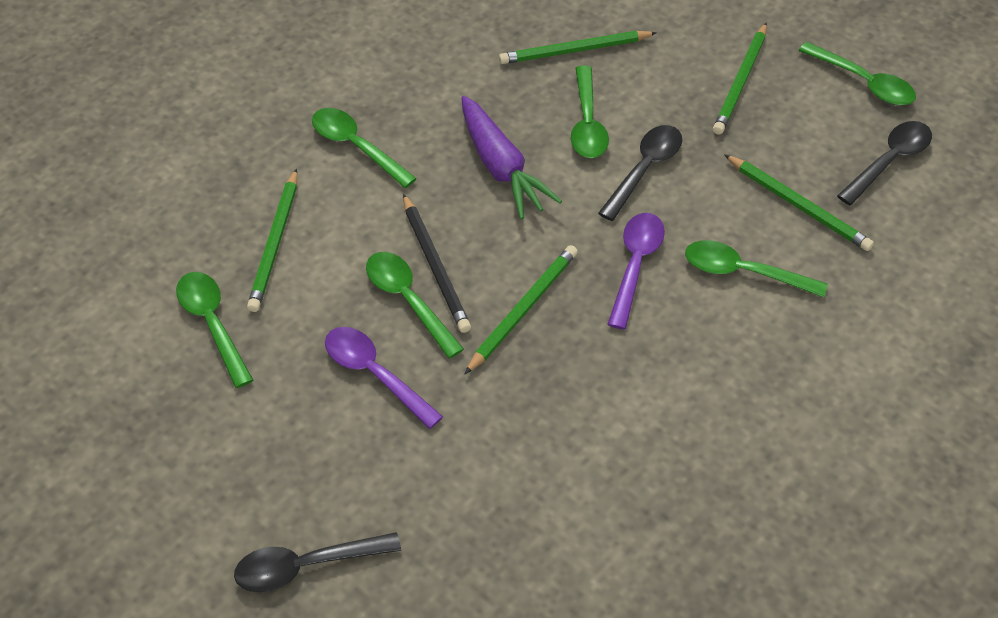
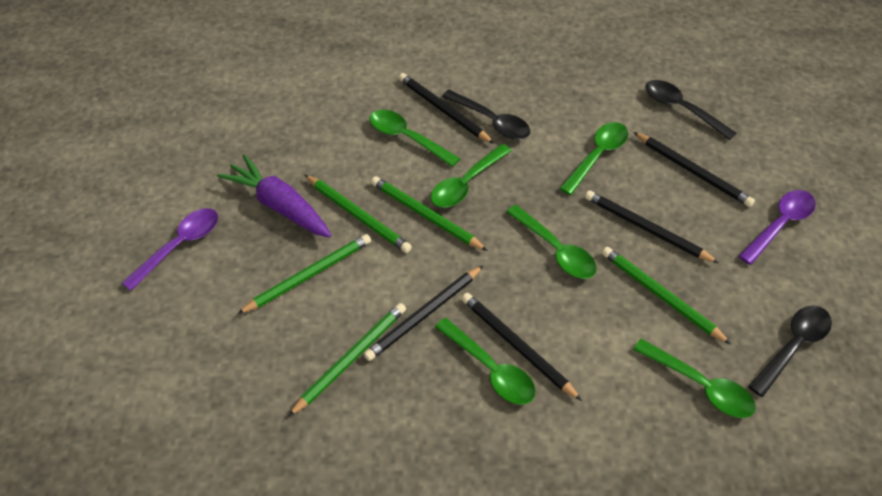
black pencil: 1 -> 5

